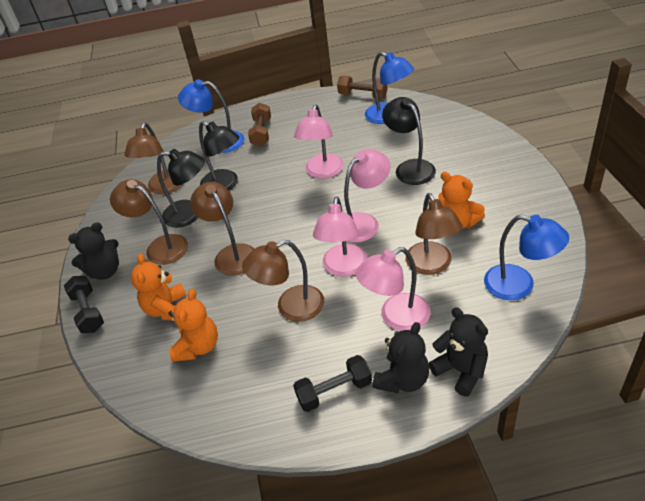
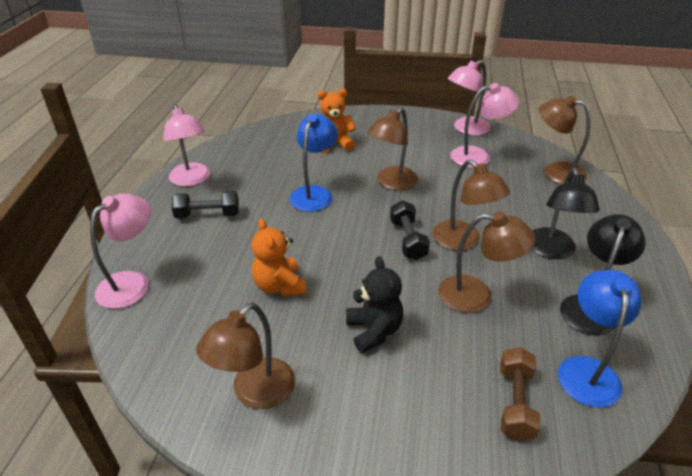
black lamp: 3 -> 2
black teddy bear: 3 -> 1
blue lamp: 3 -> 2
brown dumbbell: 2 -> 1
orange teddy bear: 3 -> 2

